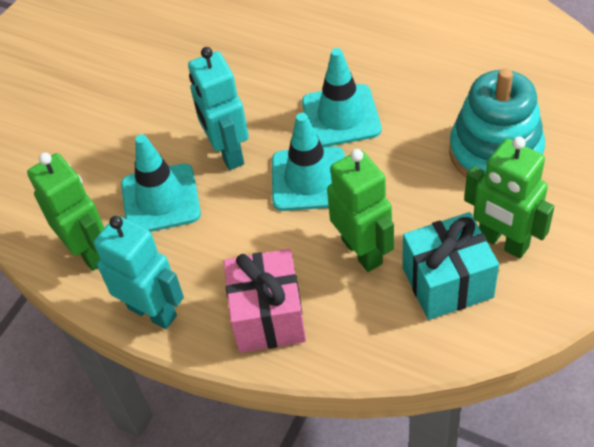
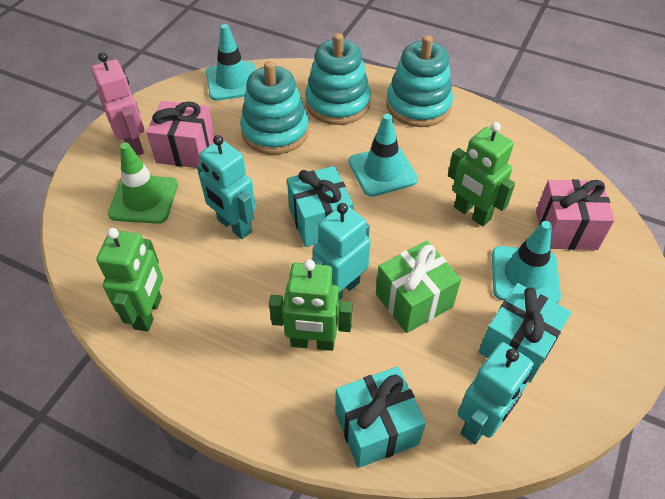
green gift: 0 -> 1
green traffic cone: 0 -> 1
pink gift: 1 -> 2
pink robot: 0 -> 1
turquoise gift: 1 -> 3
turquoise robot: 2 -> 3
turquoise stacking toy: 1 -> 3

